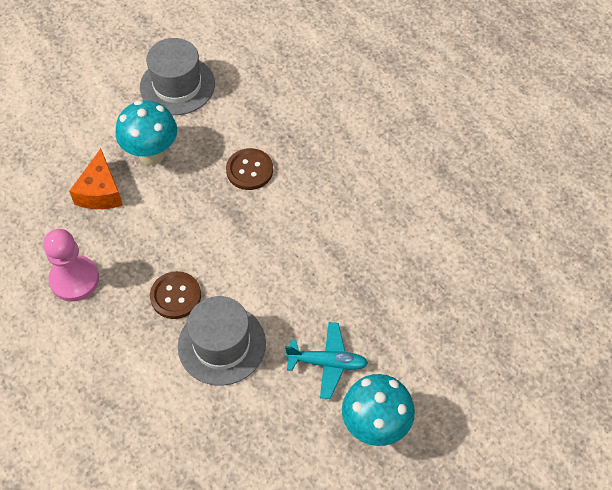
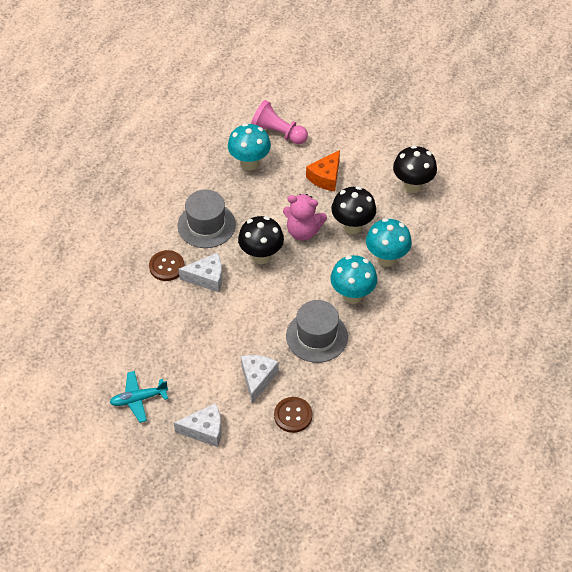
black mushroom: 0 -> 3
pink teddy bear: 0 -> 1
turquoise mushroom: 2 -> 3
white cheese: 0 -> 3

